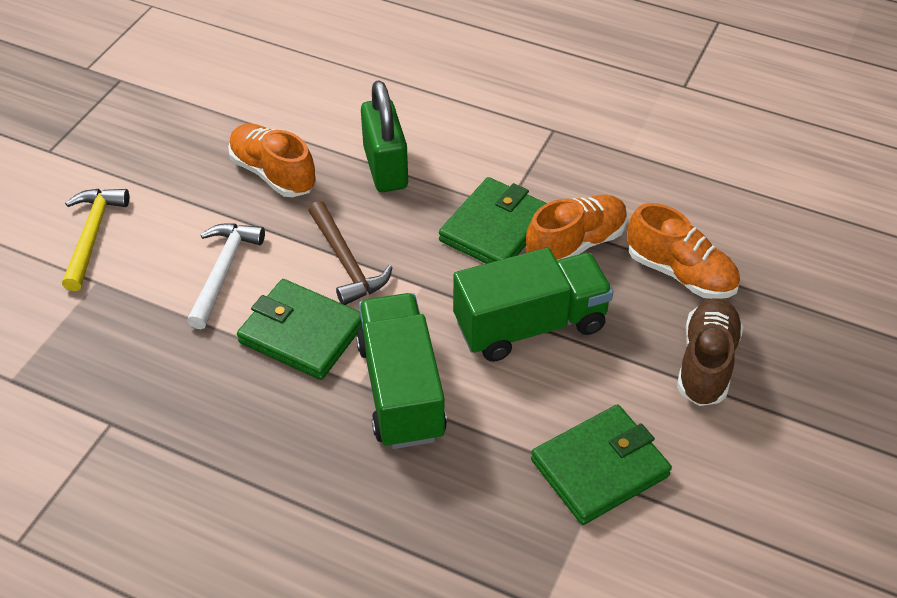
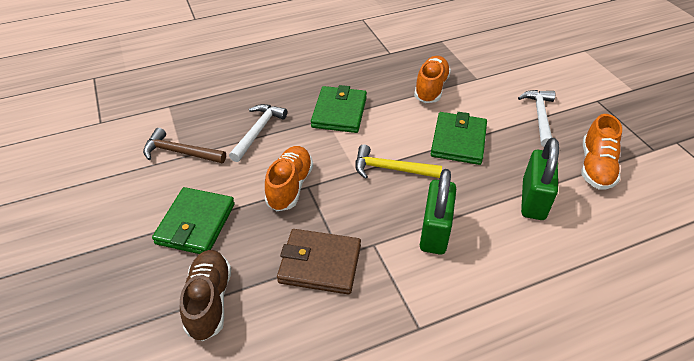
brown wallet: 0 -> 1
green padlock: 1 -> 2
green truck: 2 -> 0
white hammer: 1 -> 2

